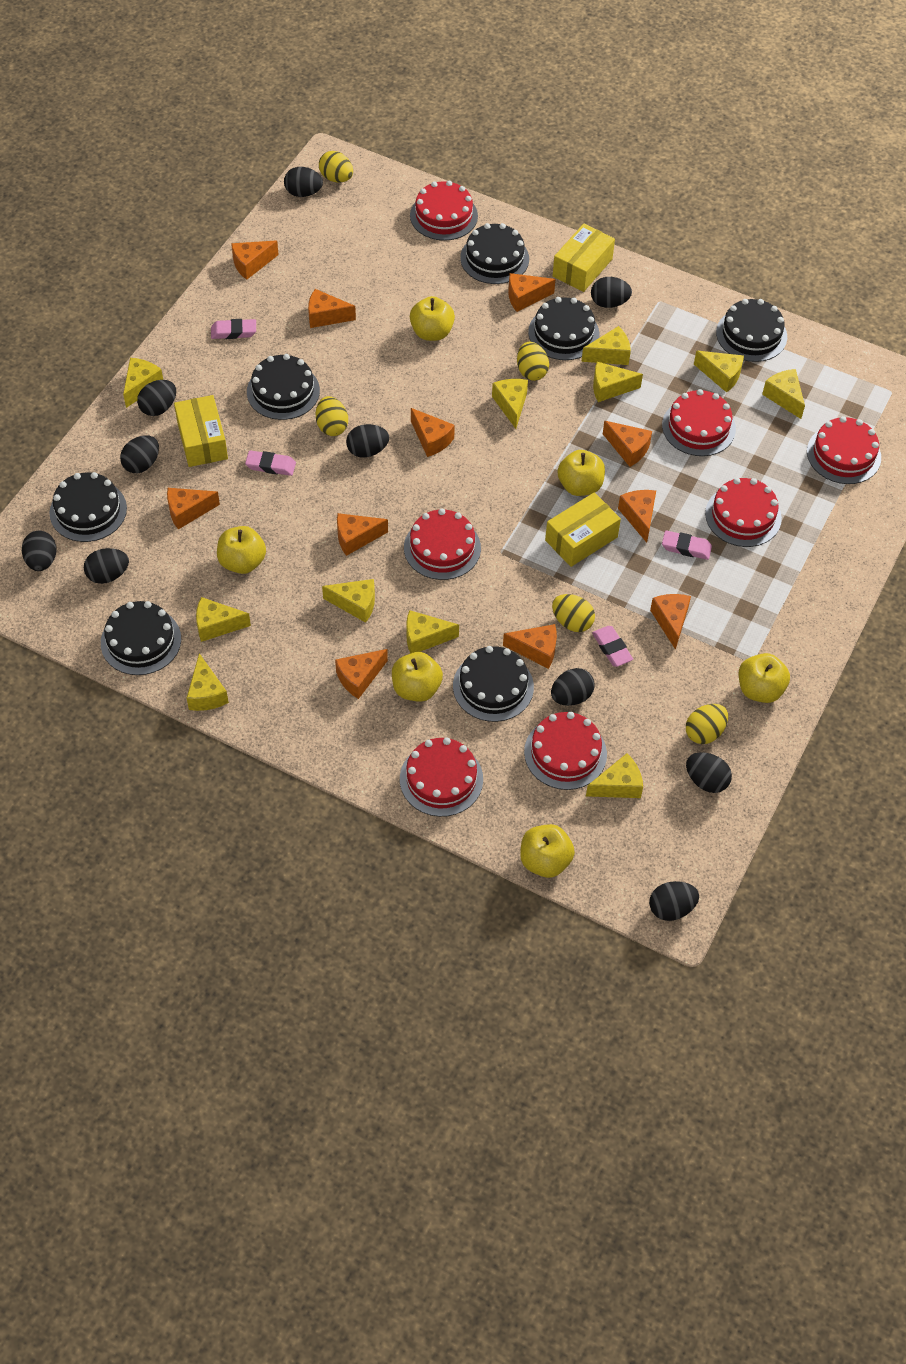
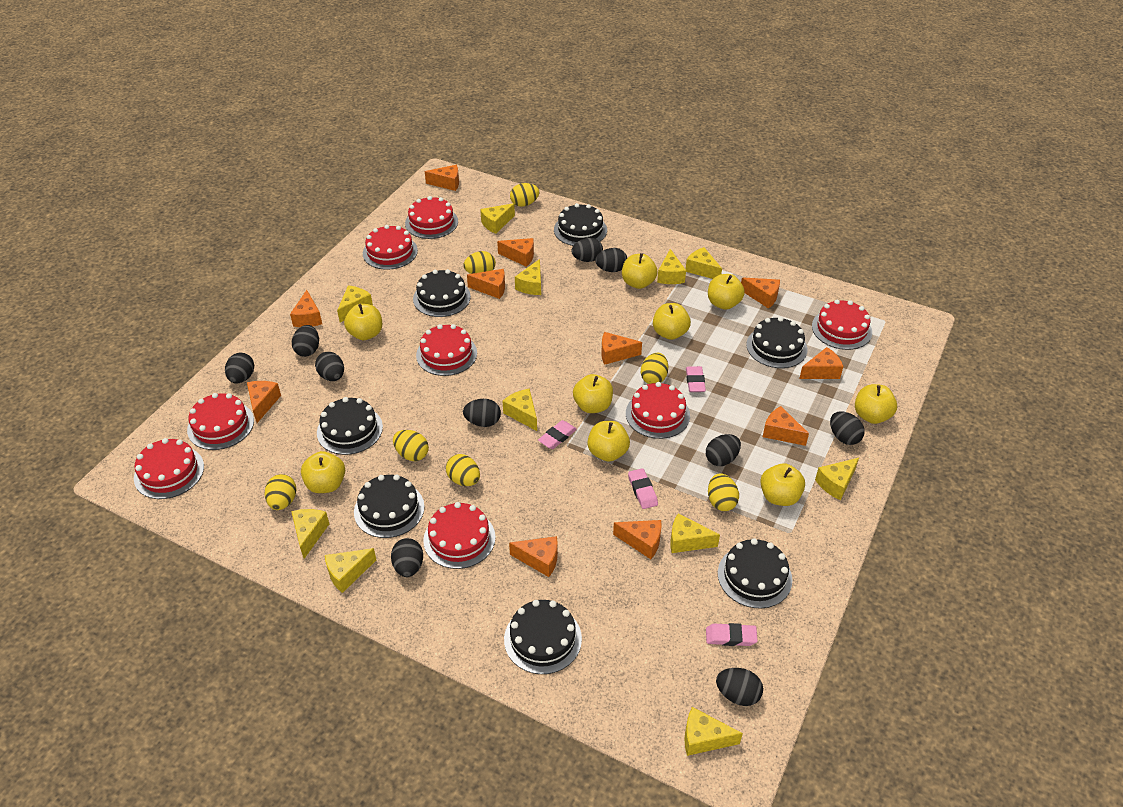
red cake: 7 -> 8
yellow apple: 6 -> 9
yellow box: 3 -> 0
yellow egg: 5 -> 7

